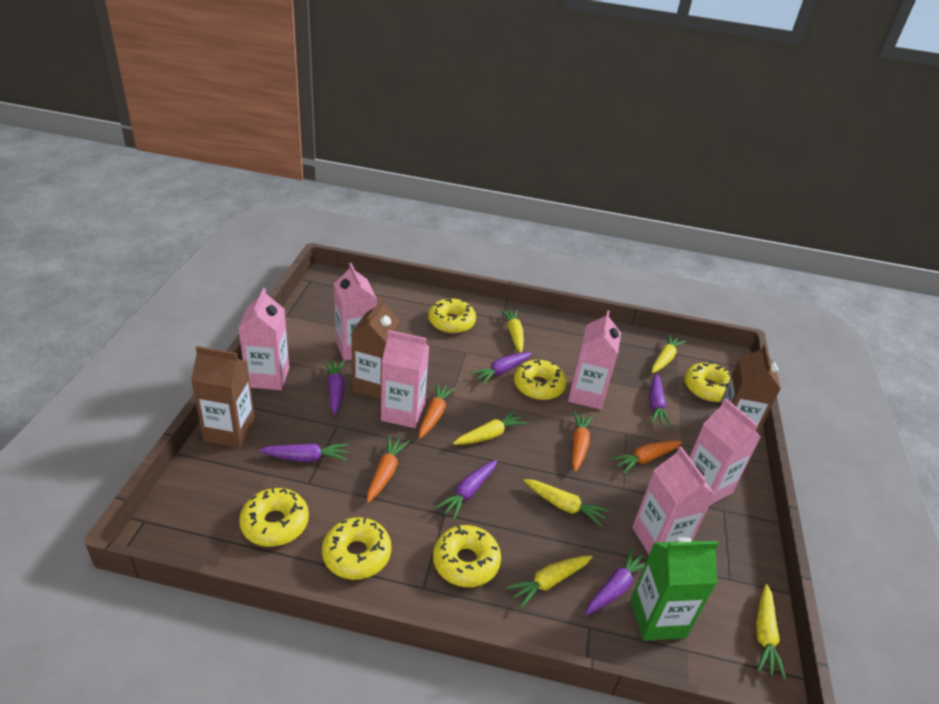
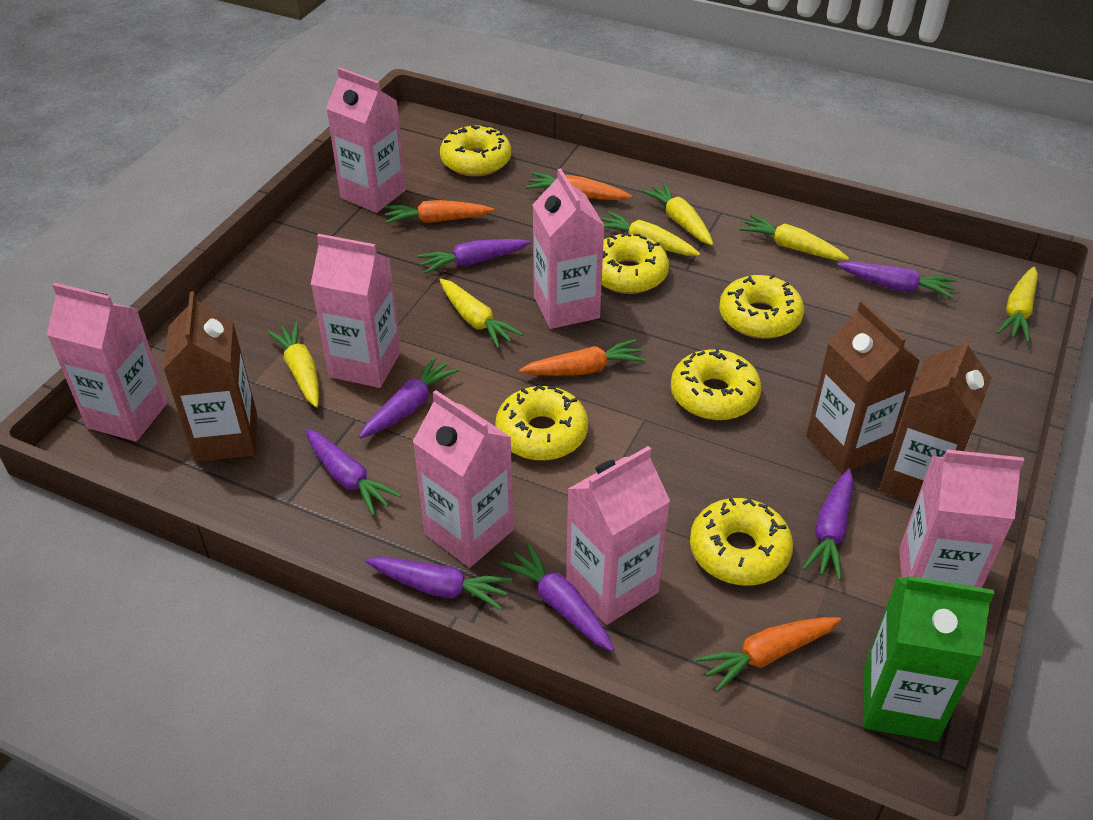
pink carton: 6 -> 7
purple carrot: 6 -> 7

